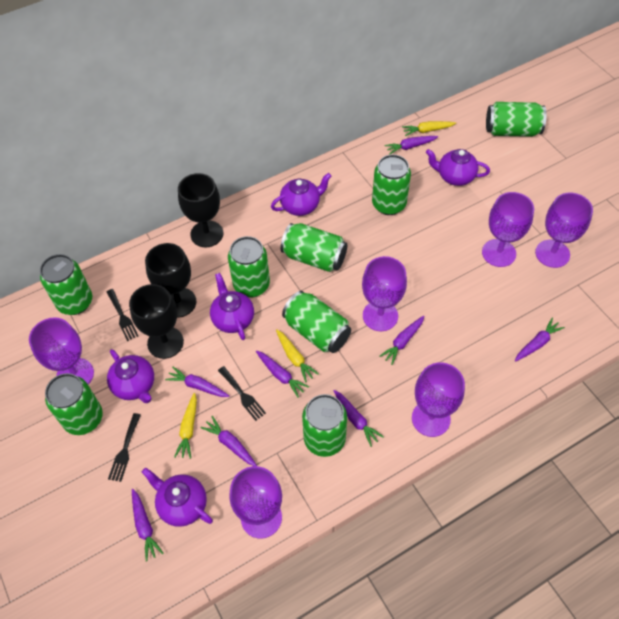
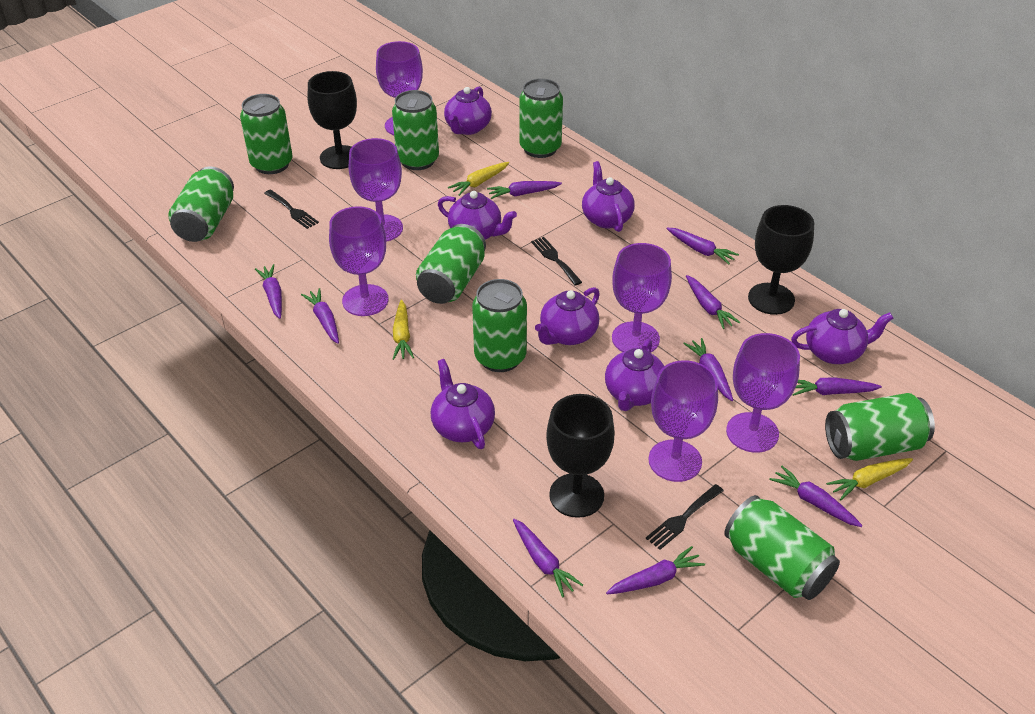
purple carrot: 8 -> 10
purple teapot: 5 -> 7

